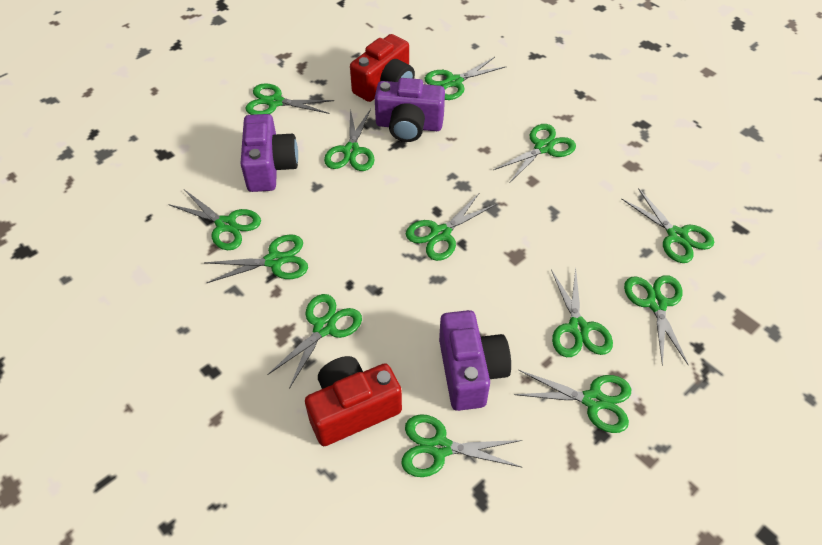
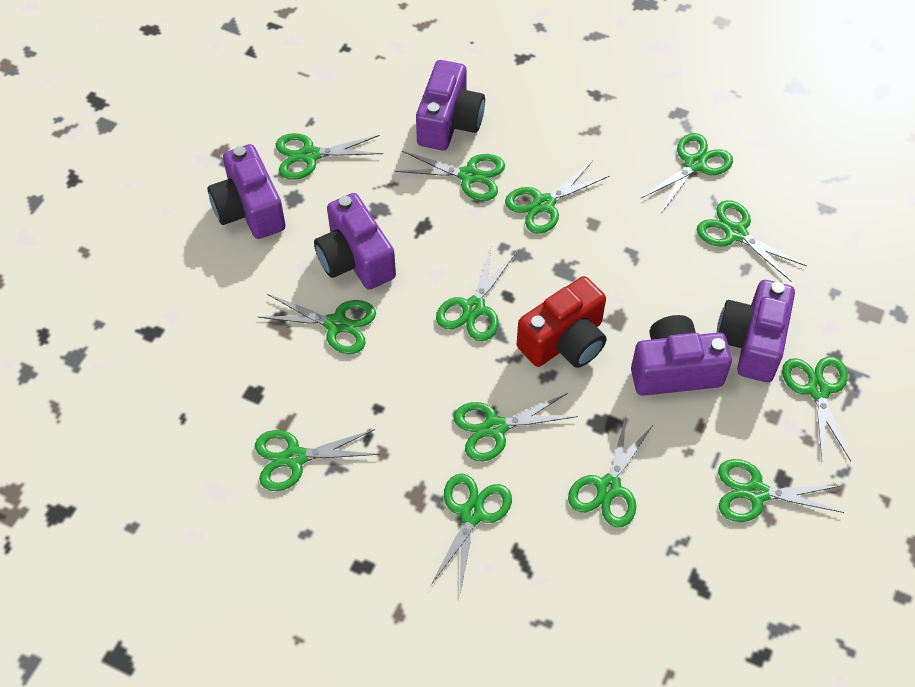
purple camera: 3 -> 5
red camera: 2 -> 1

